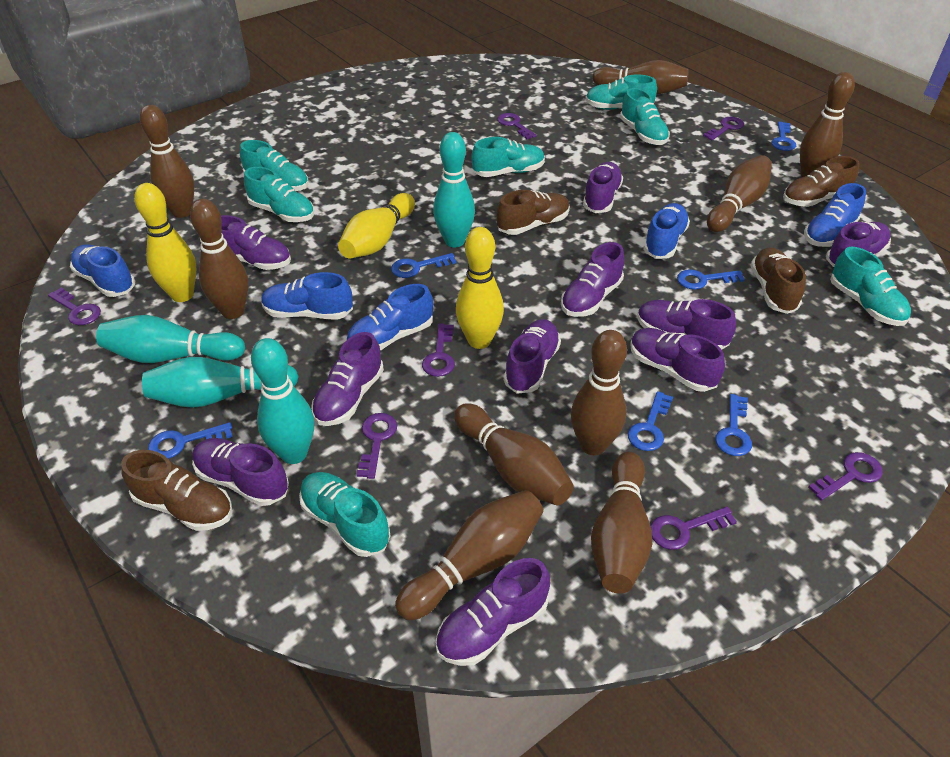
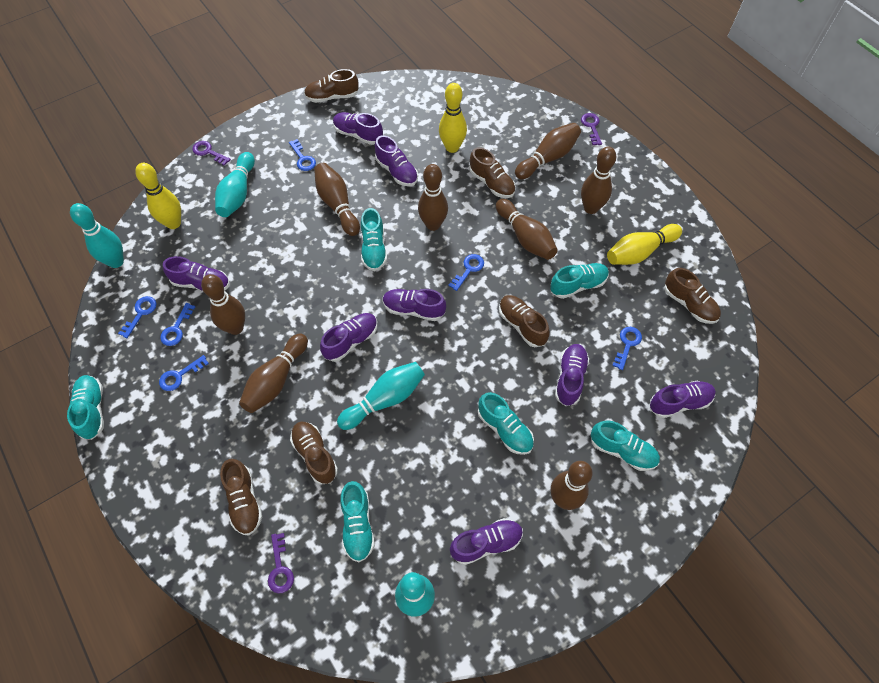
blue shoe: 5 -> 0
brown bowling pin: 9 -> 8
brown shoe: 4 -> 6
purple key: 7 -> 3
purple shoe: 10 -> 8
turquoise shoe: 7 -> 6

